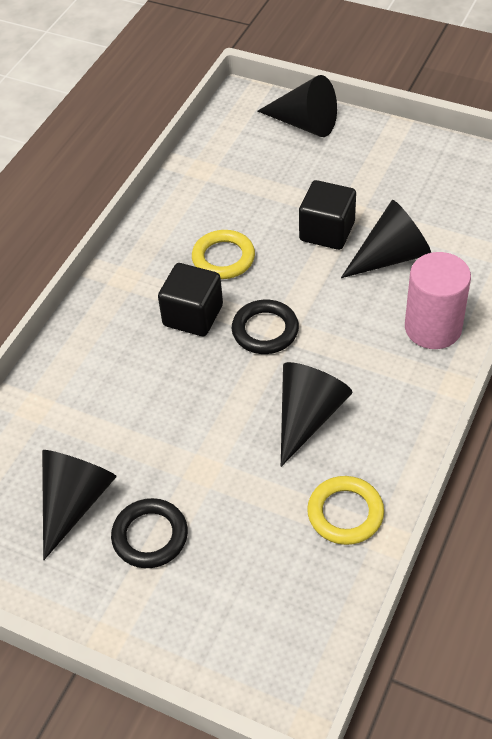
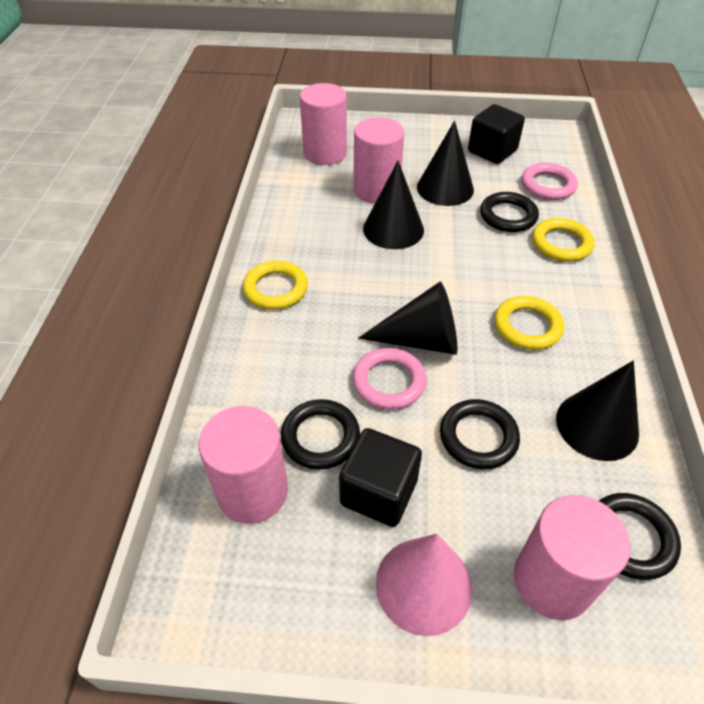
black ring: 2 -> 4
pink cone: 0 -> 1
pink cylinder: 1 -> 4
pink ring: 0 -> 2
yellow ring: 2 -> 3

